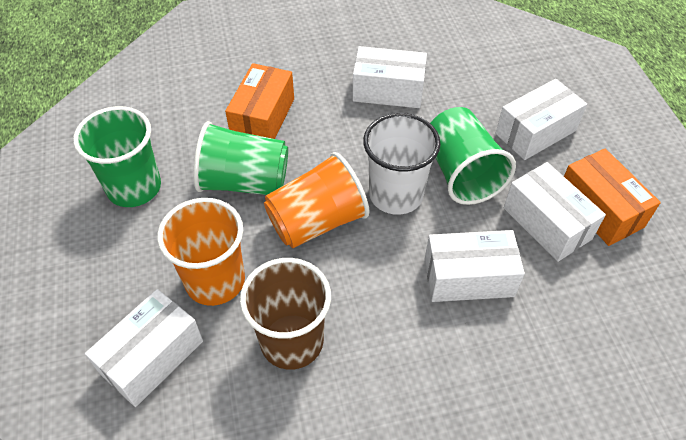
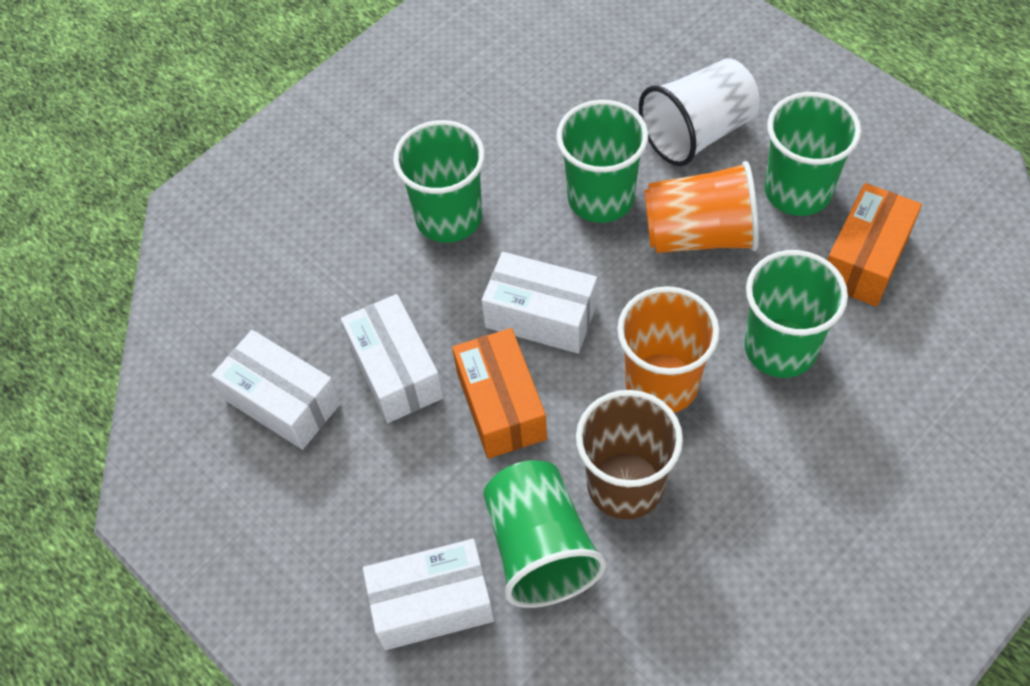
green cup: 3 -> 5
white box: 5 -> 4

